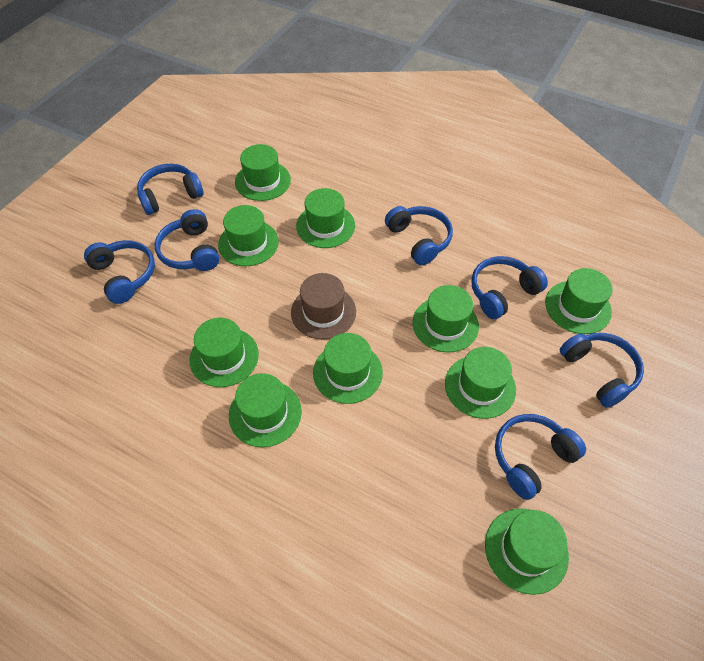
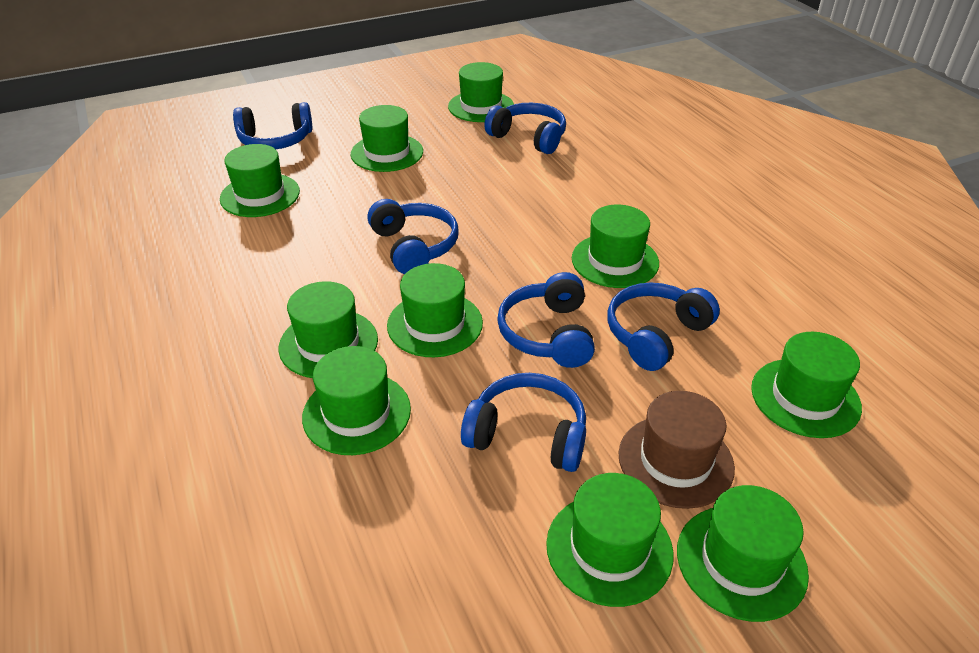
blue headphones: 7 -> 6

